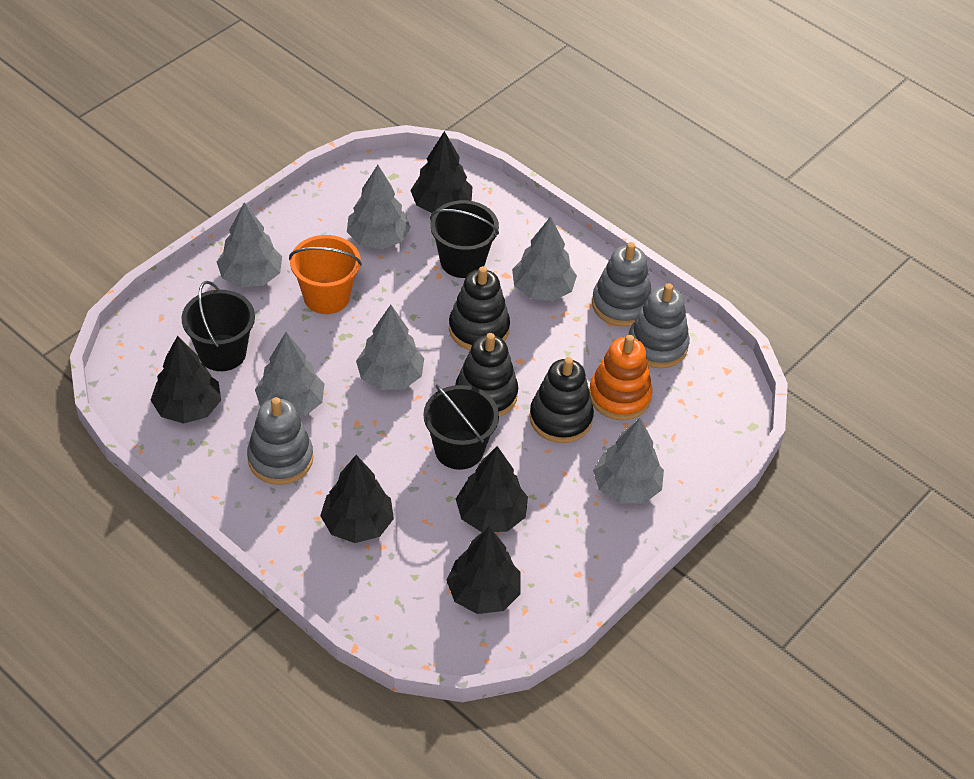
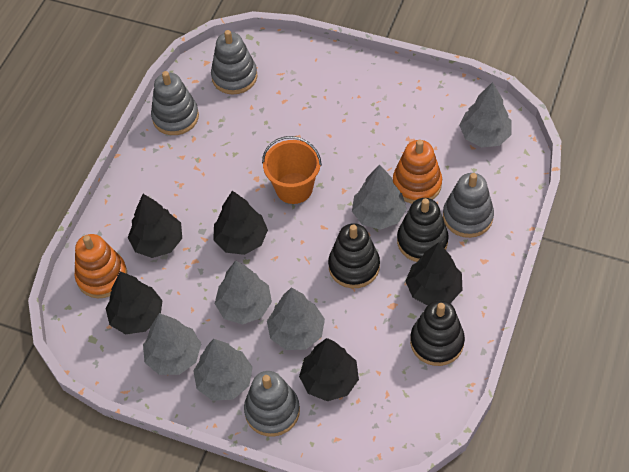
black bucket: 3 -> 0
grey stacking toy: 3 -> 4
orange stacking toy: 1 -> 2

